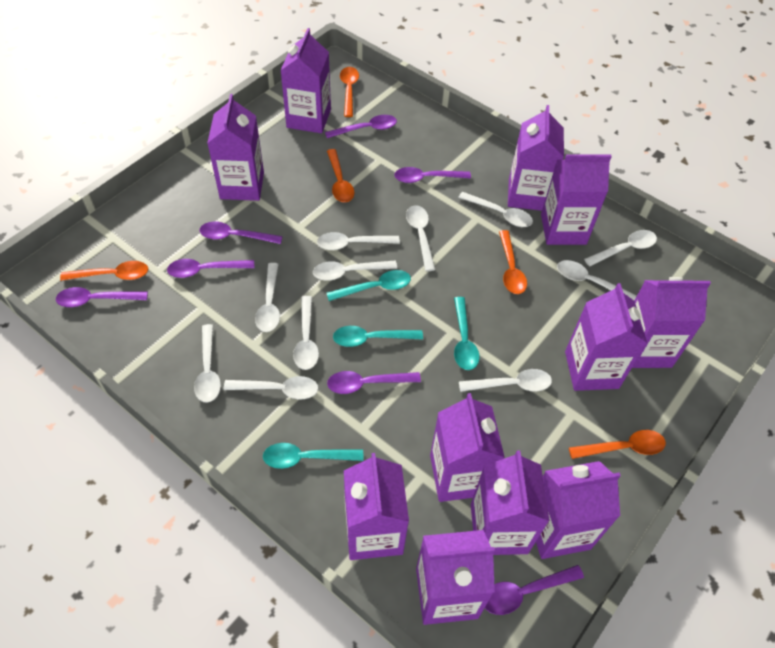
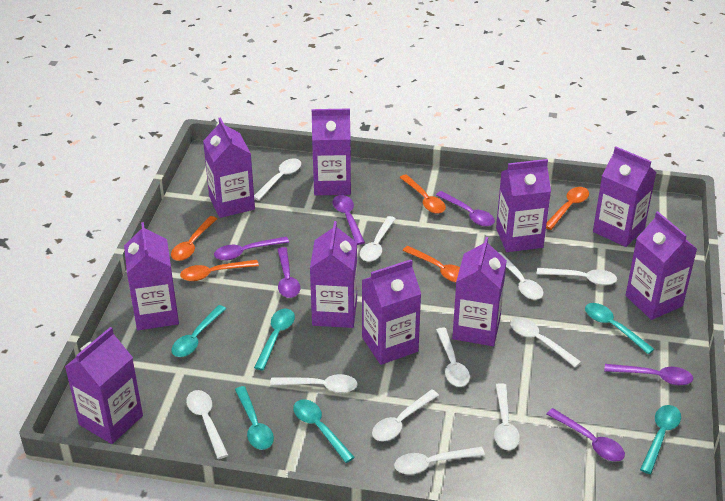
purple carton: 11 -> 10
purple spoon: 7 -> 6
turquoise spoon: 4 -> 6

